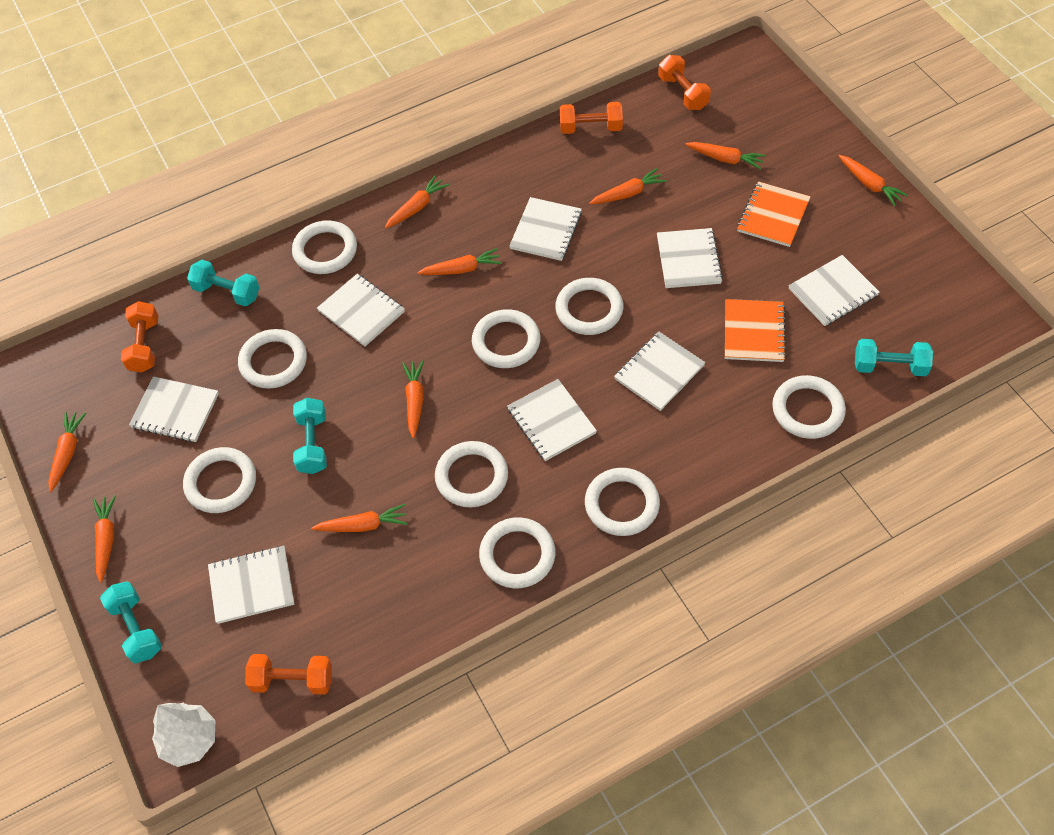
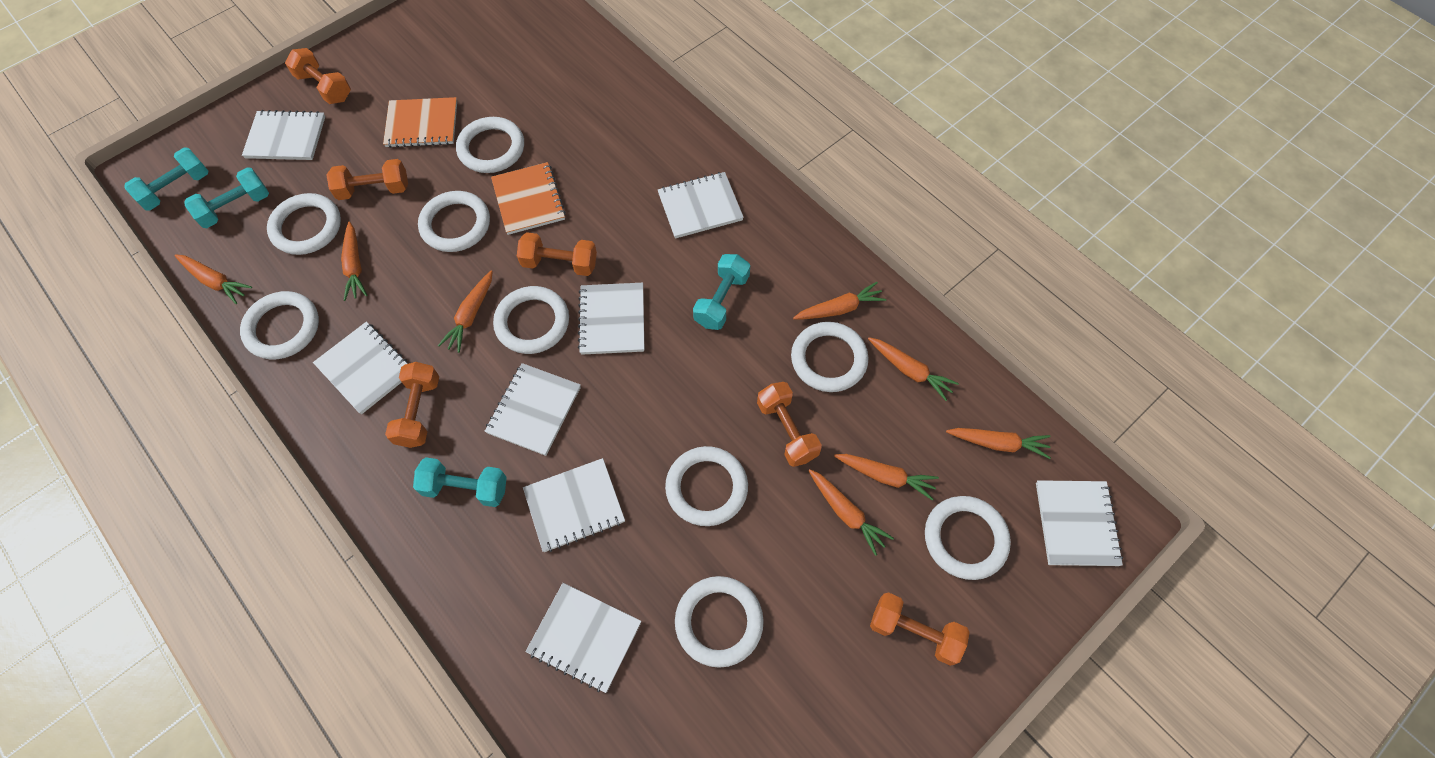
orange carrot: 9 -> 8
orange dumbbell: 4 -> 6
white tree: 1 -> 0

